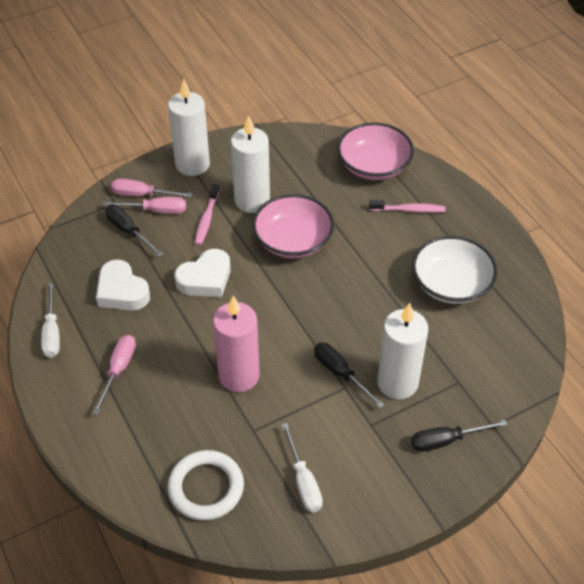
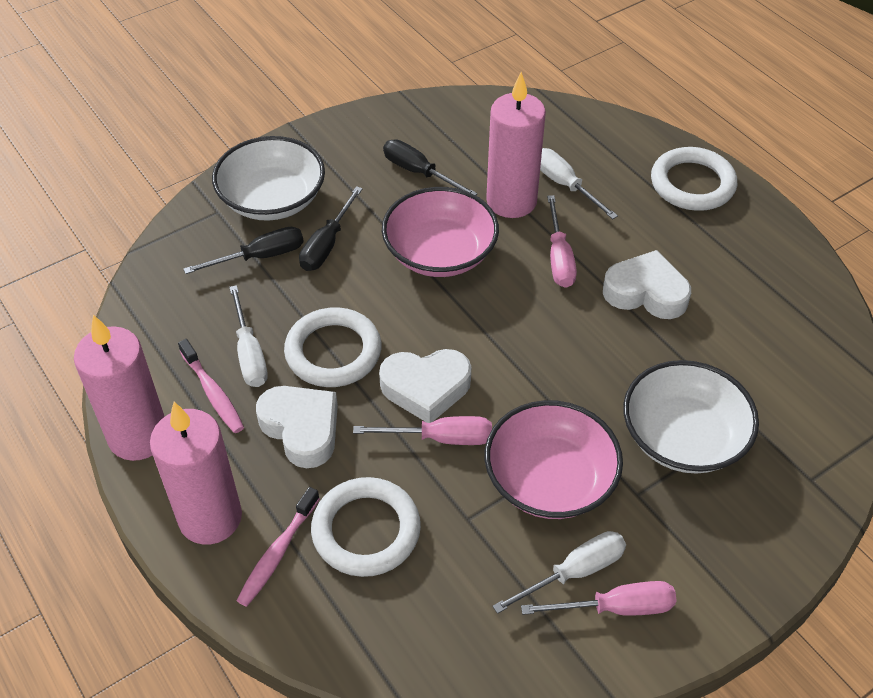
pink candle: 1 -> 3
white bowl: 1 -> 2
white candle: 3 -> 0
white heart: 2 -> 3
white ring: 1 -> 3
white screwdriver: 2 -> 3

